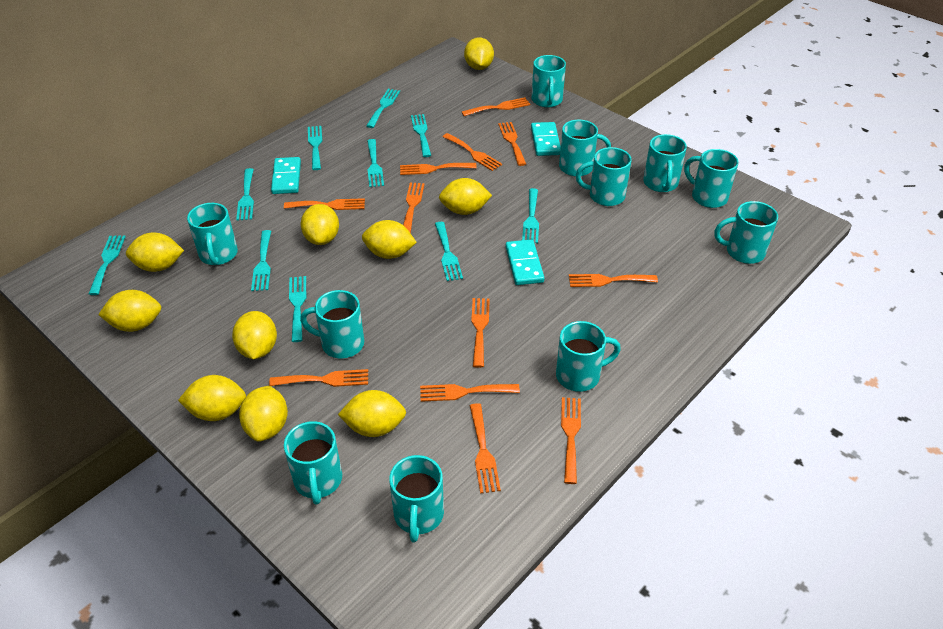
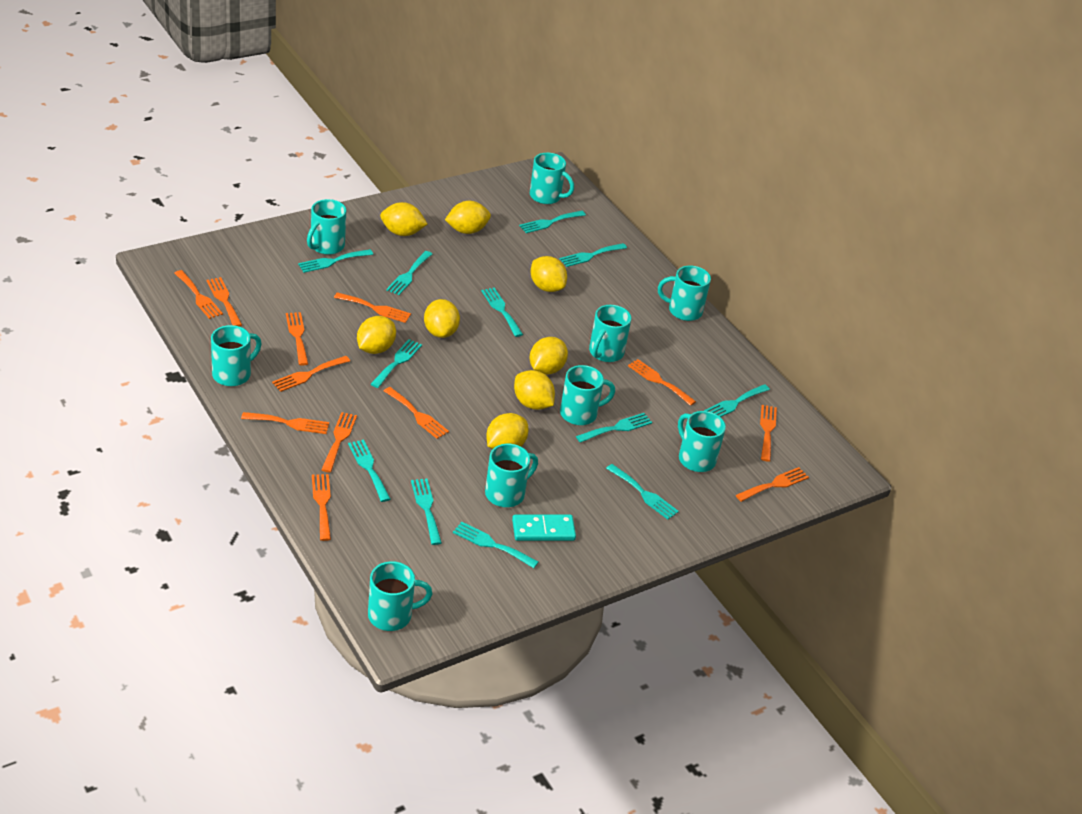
turquoise domino: 3 -> 1
turquoise fork: 10 -> 12
turquoise mug: 11 -> 9
yellow lemon: 10 -> 8

